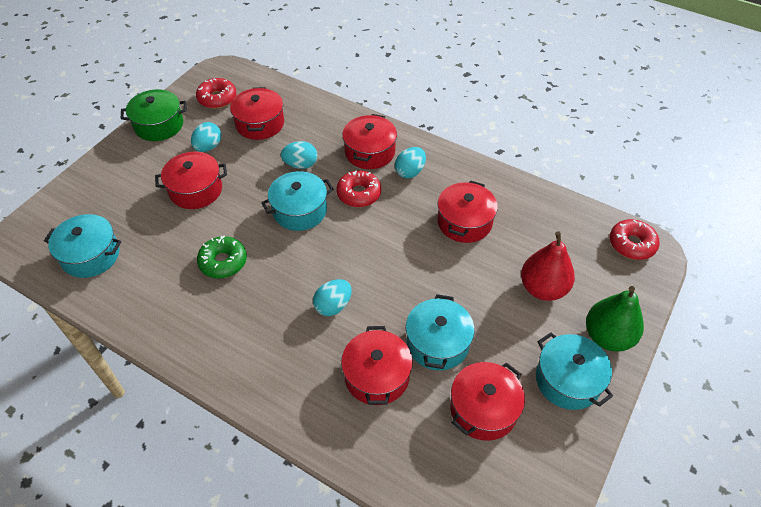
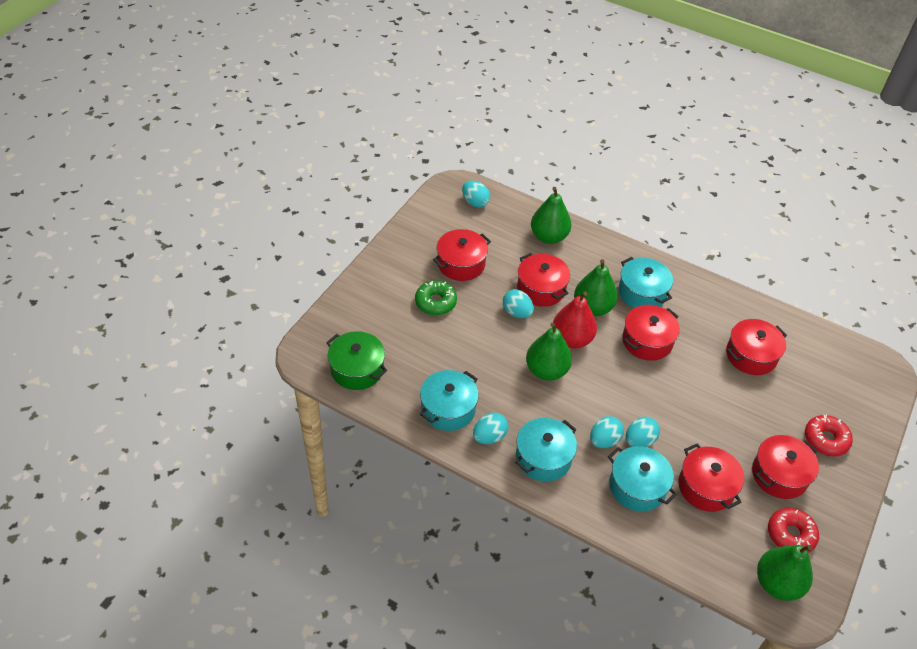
green pear: 1 -> 4
red donut: 3 -> 2
turquoise egg: 4 -> 5

